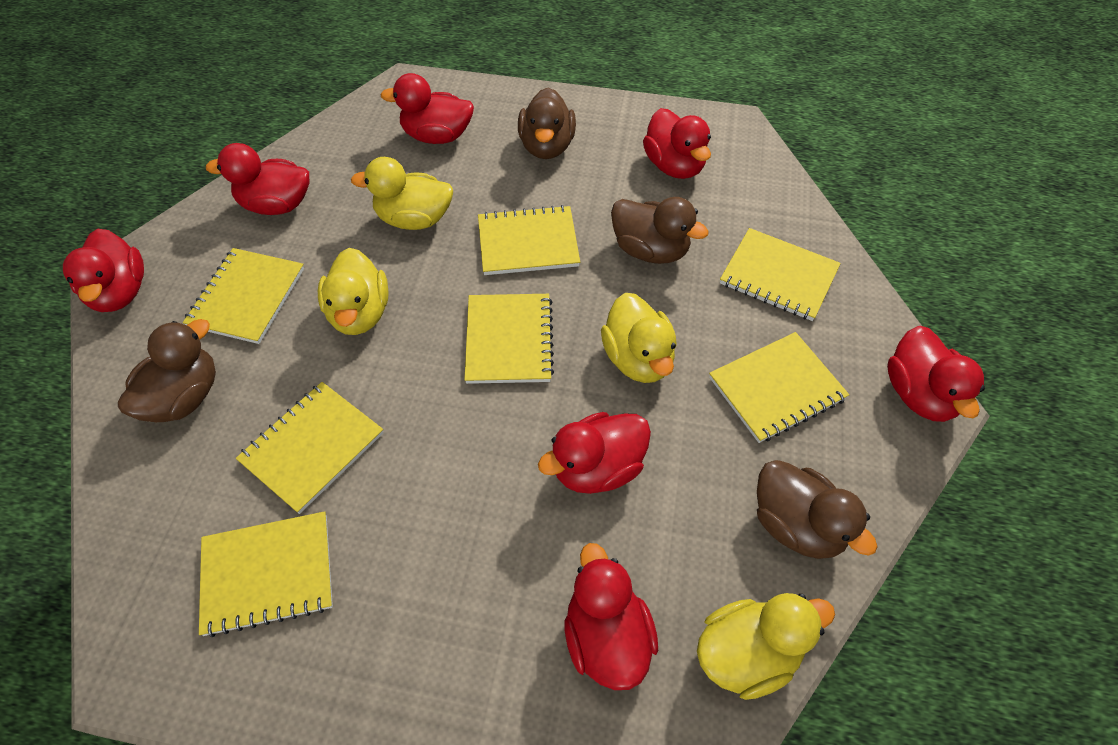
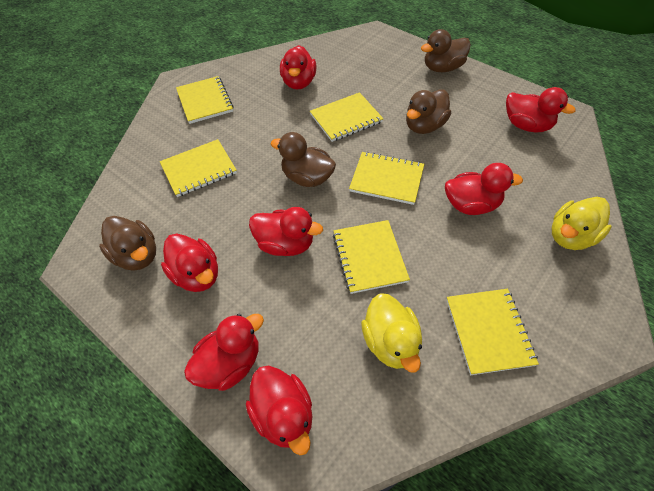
yellow duck: 4 -> 2
yellow notebook: 7 -> 6

